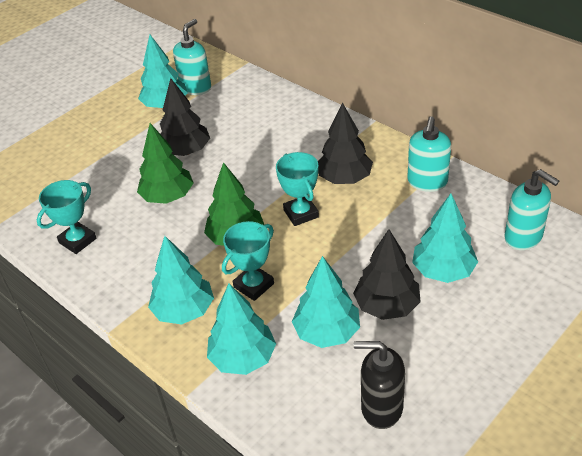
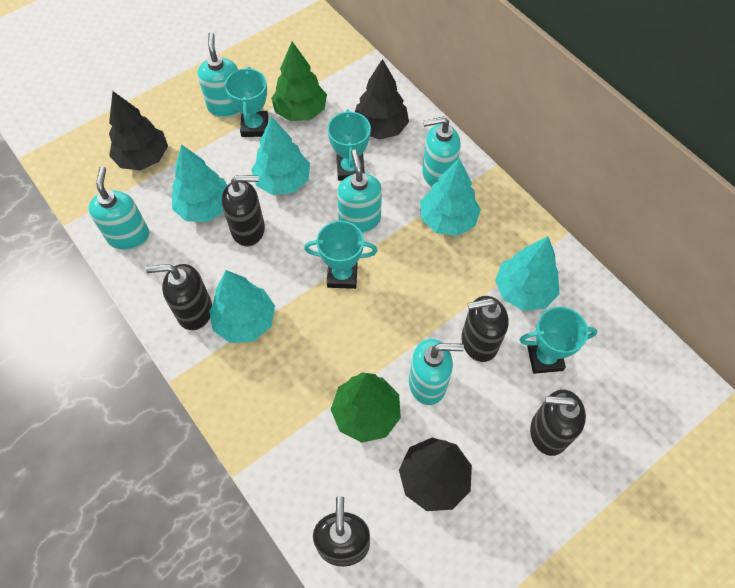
black soap dispenser: 1 -> 5
turquoise soap dispenser: 3 -> 5
turquoise trophy: 3 -> 4

